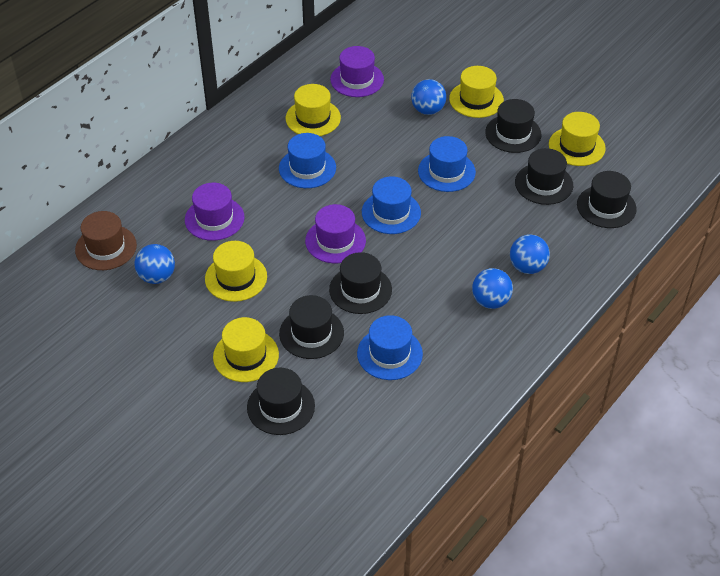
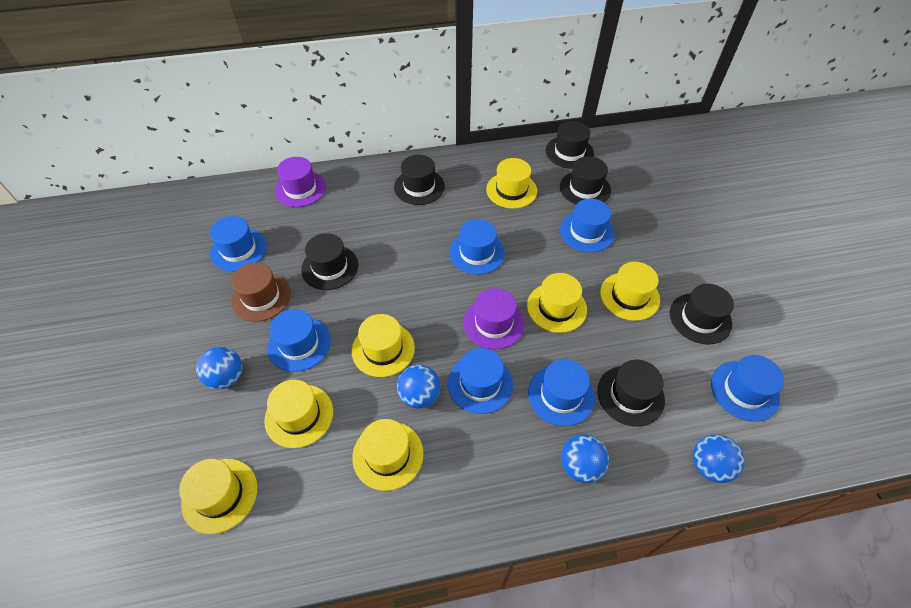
blue hat: 4 -> 7
purple hat: 3 -> 2
yellow hat: 5 -> 7

